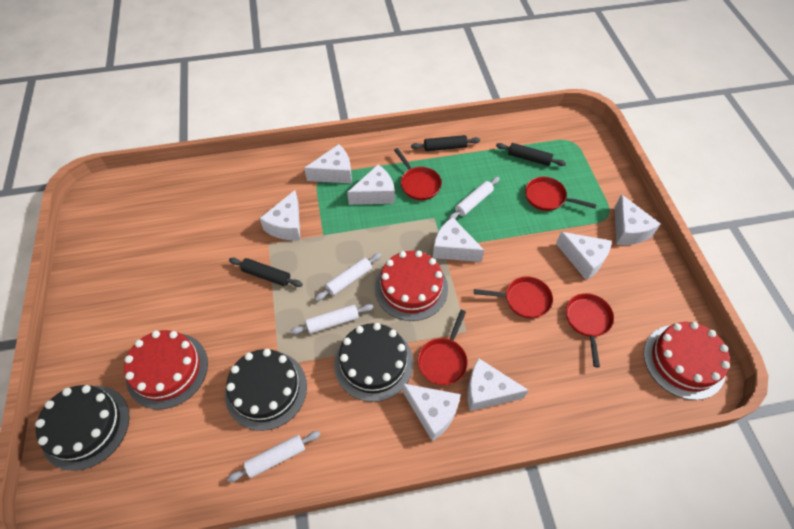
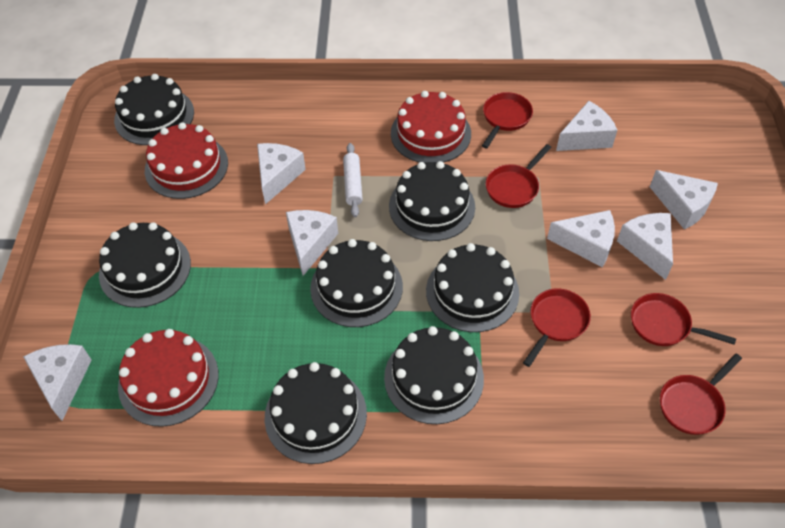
black cake: 3 -> 7
black rolling pin: 3 -> 0
white cheese: 8 -> 7
white rolling pin: 4 -> 1

